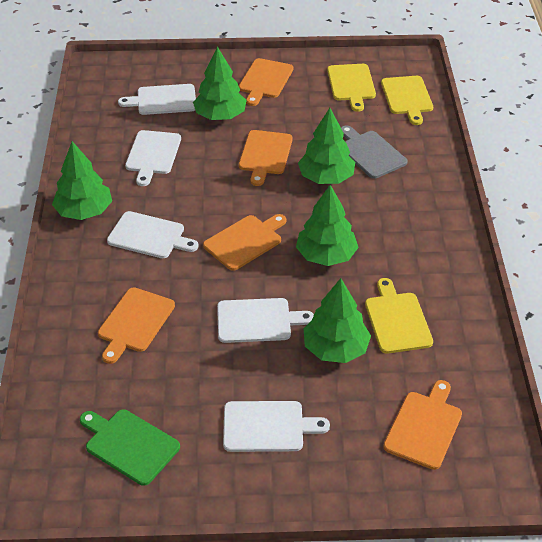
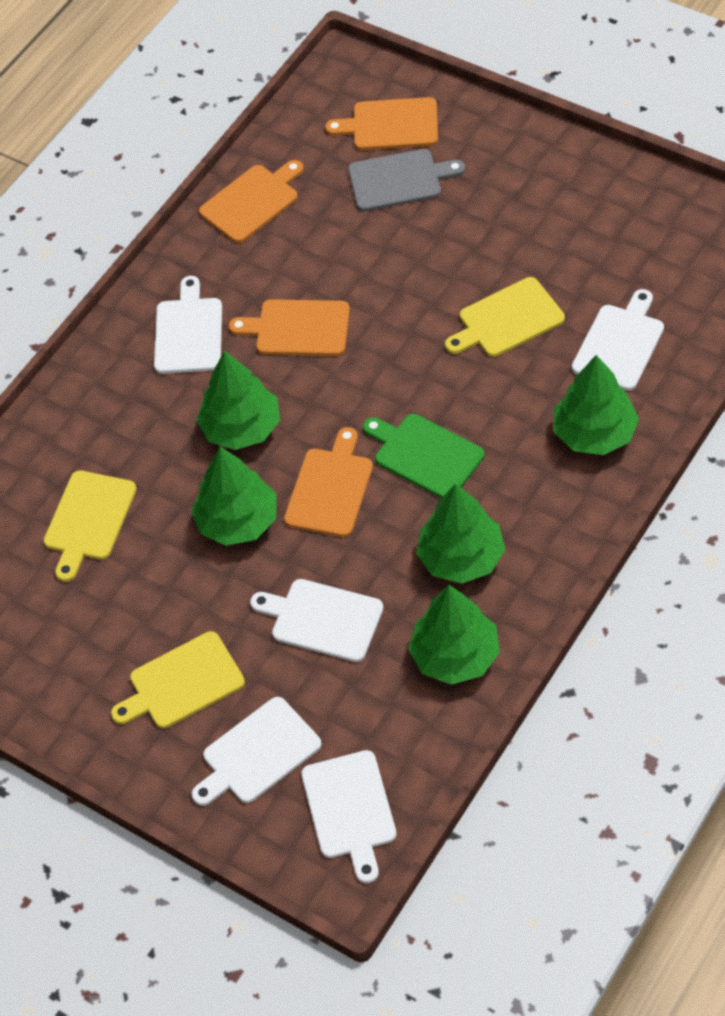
orange cutting board: 5 -> 4

